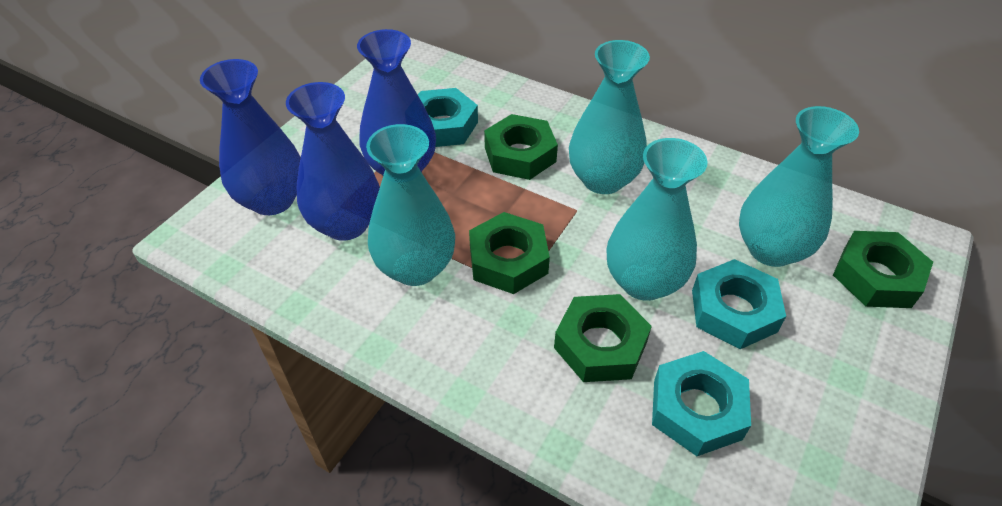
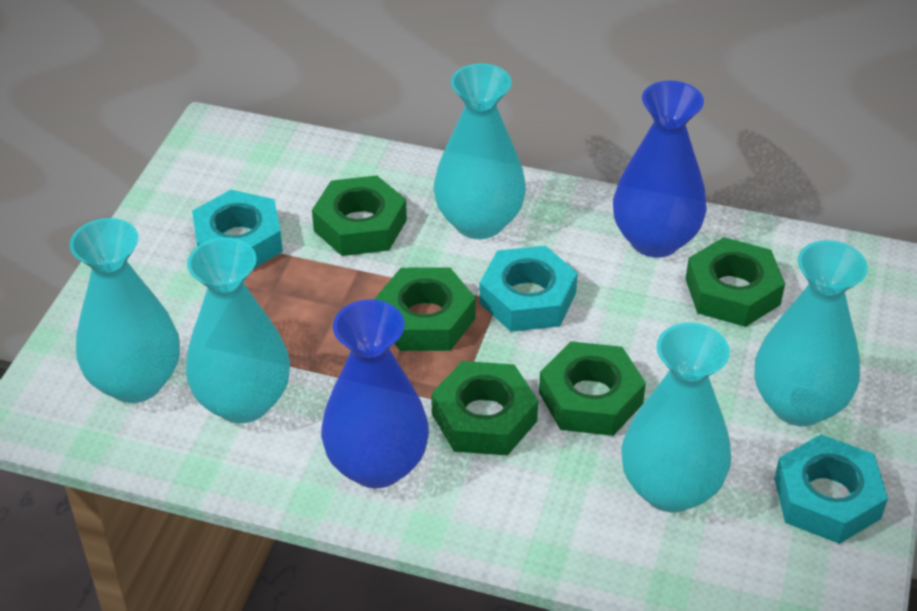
blue vase: 3 -> 2
green nut: 4 -> 5
turquoise vase: 4 -> 5

